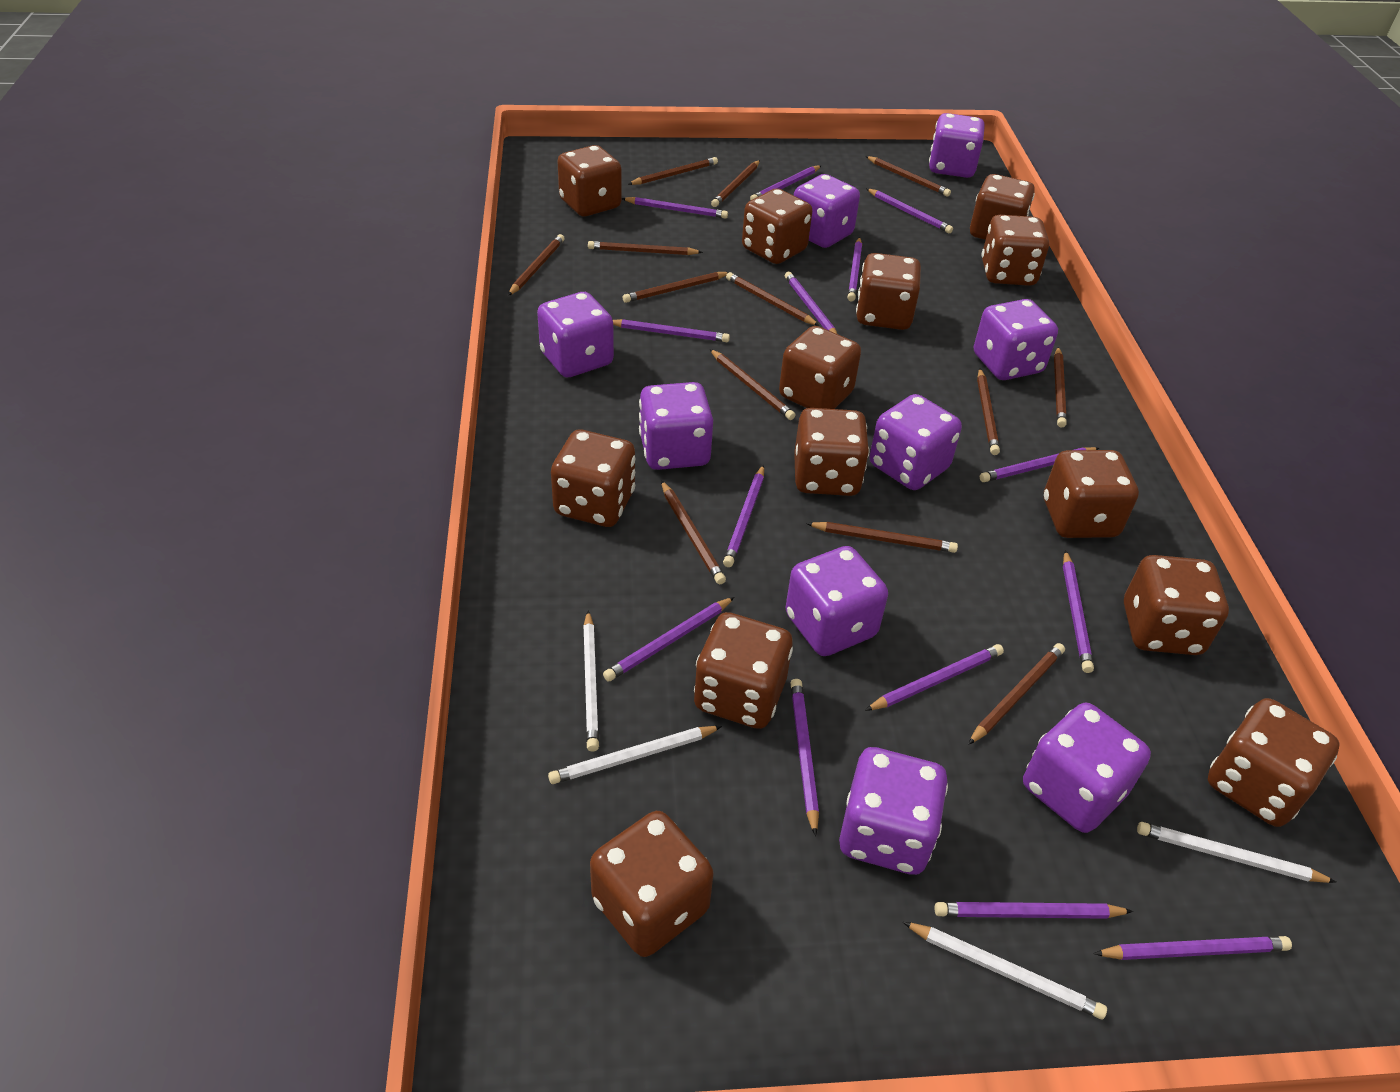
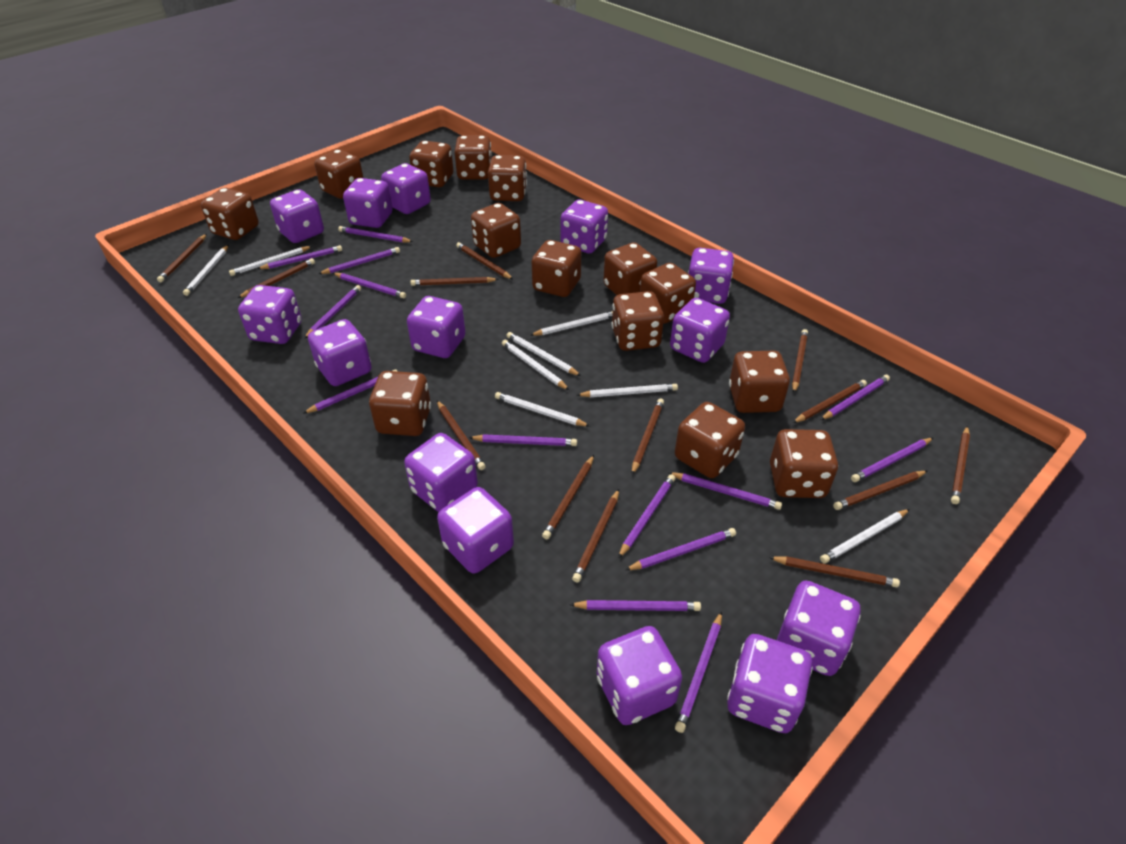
brown dice: 13 -> 14
purple dice: 9 -> 14
white pencil: 4 -> 8

